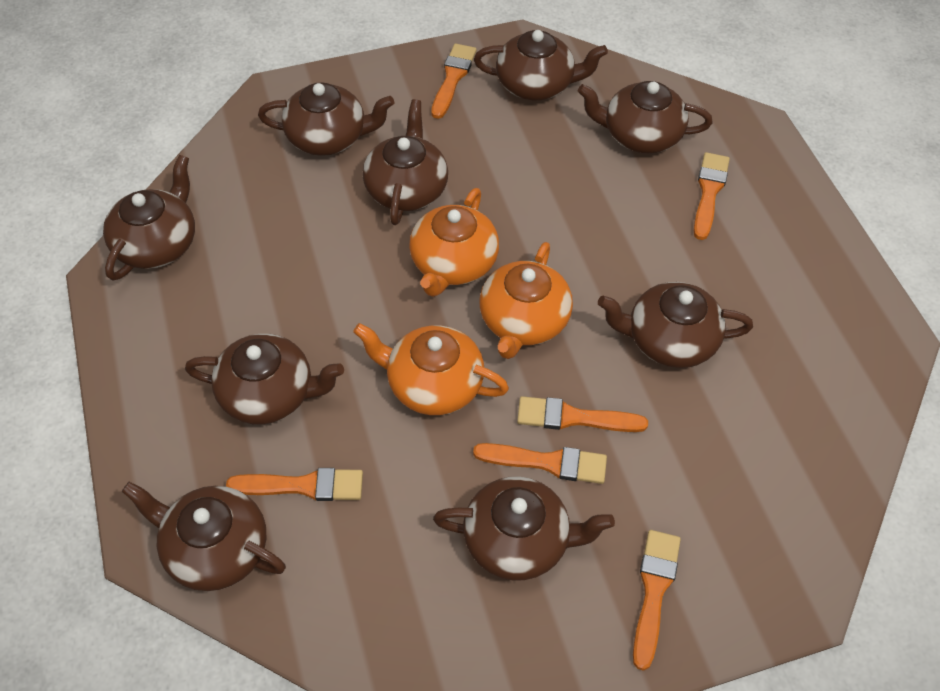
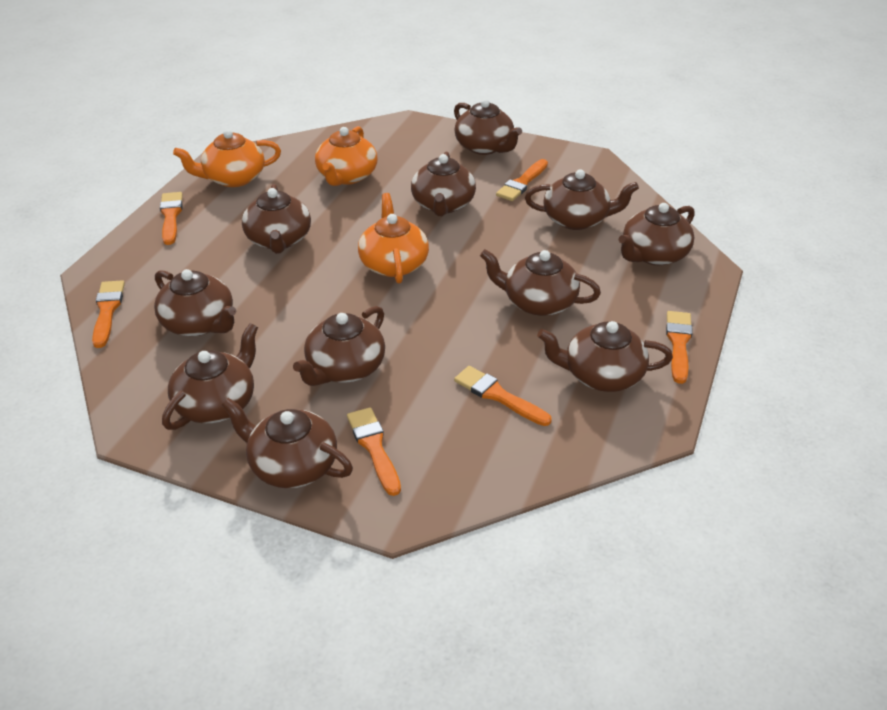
brown teapot: 9 -> 11

